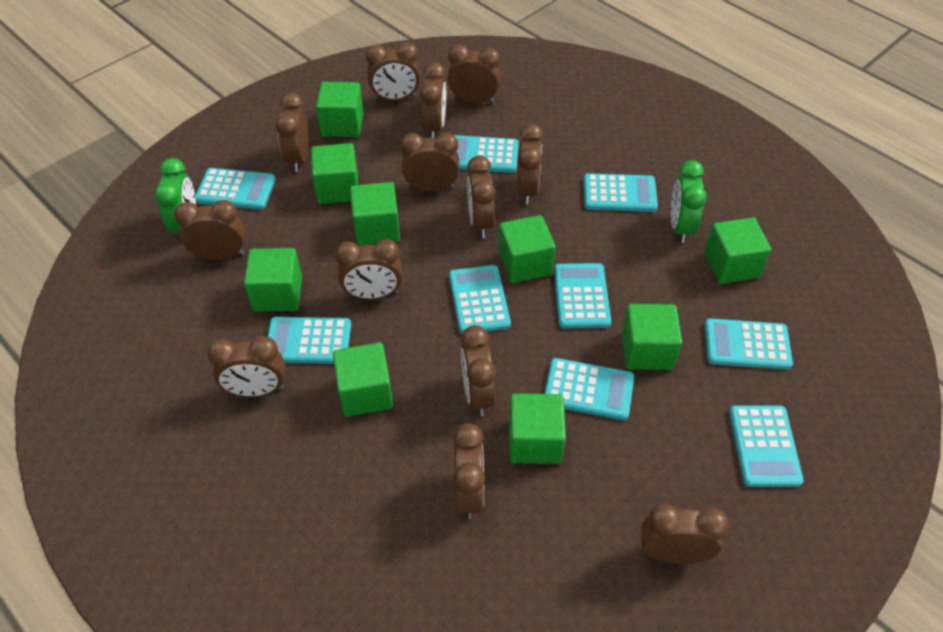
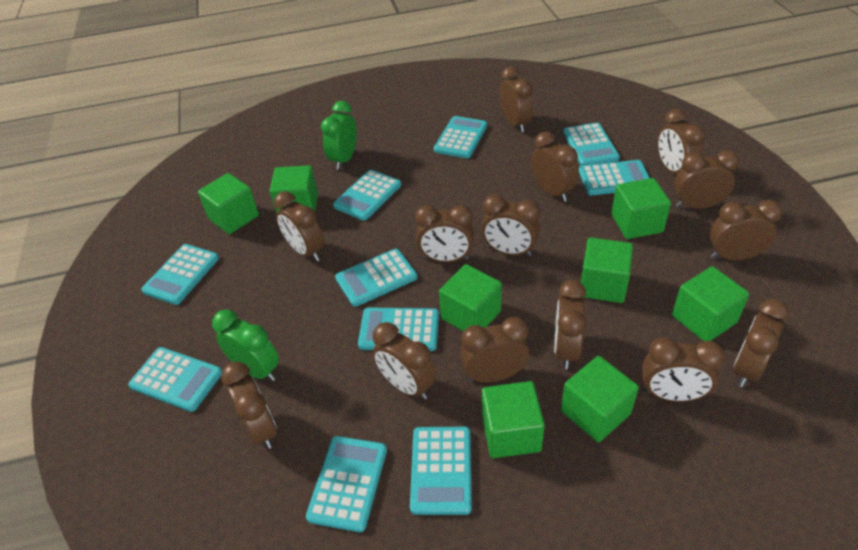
brown clock: 13 -> 14
green cube: 9 -> 8
turquoise calculator: 9 -> 10

